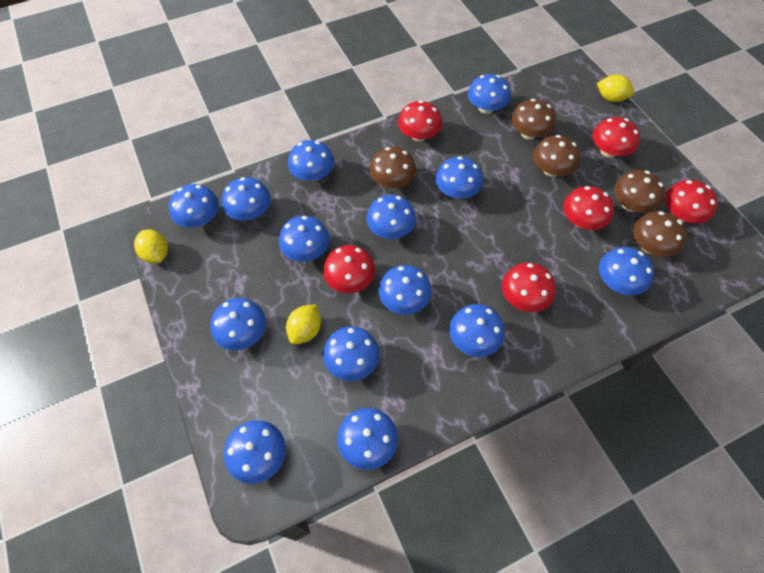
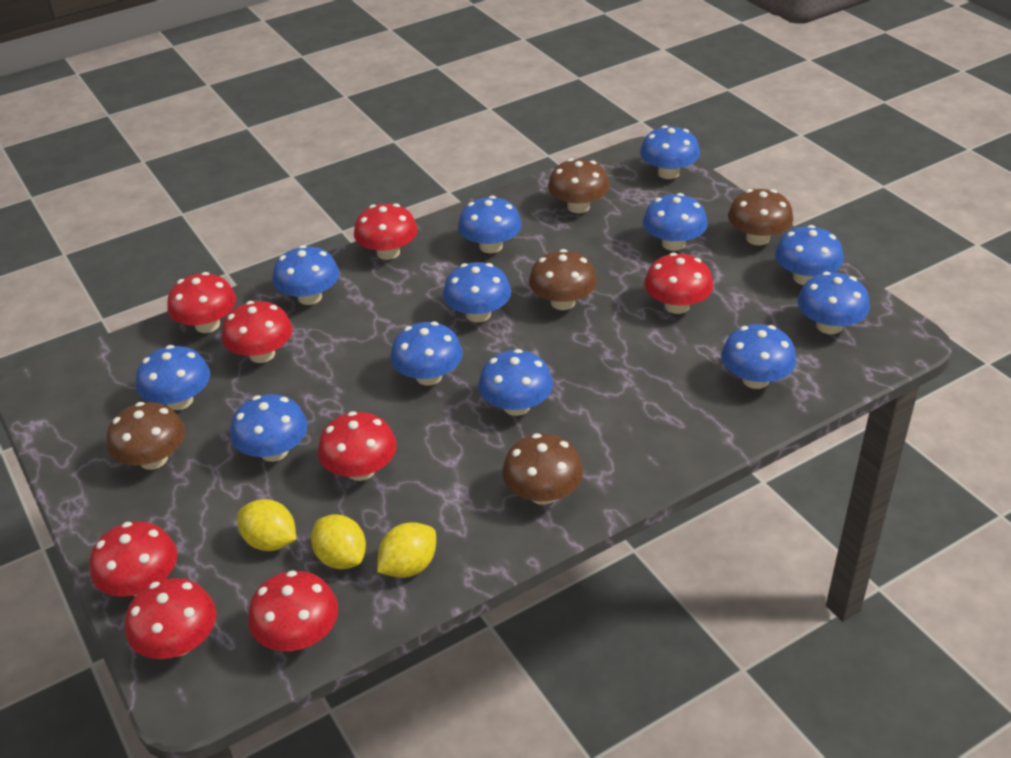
blue mushroom: 14 -> 12
red mushroom: 6 -> 8

